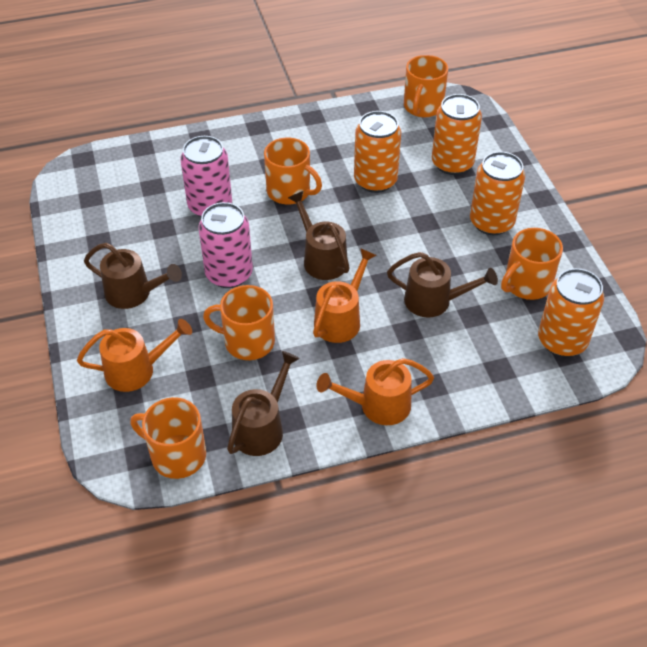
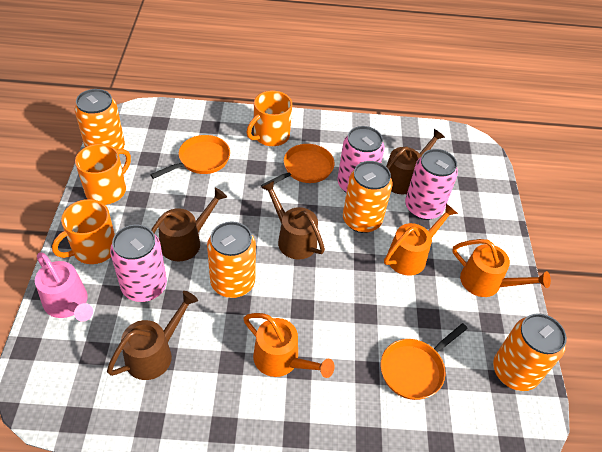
orange mug: 5 -> 3
orange pan: 0 -> 3
pink can: 2 -> 3
pink watering can: 0 -> 1

